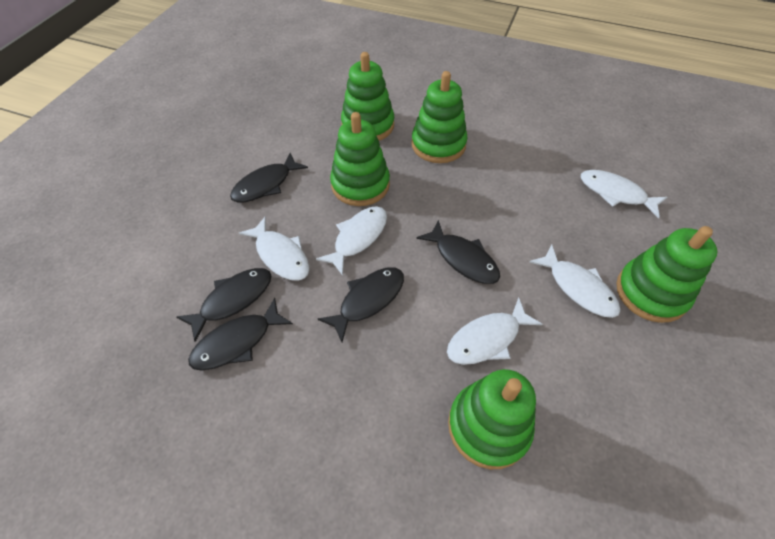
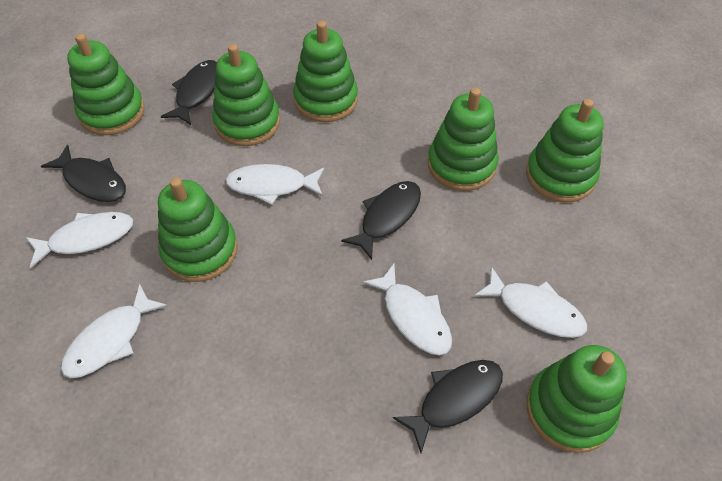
black fish: 5 -> 4
green stacking toy: 5 -> 7

